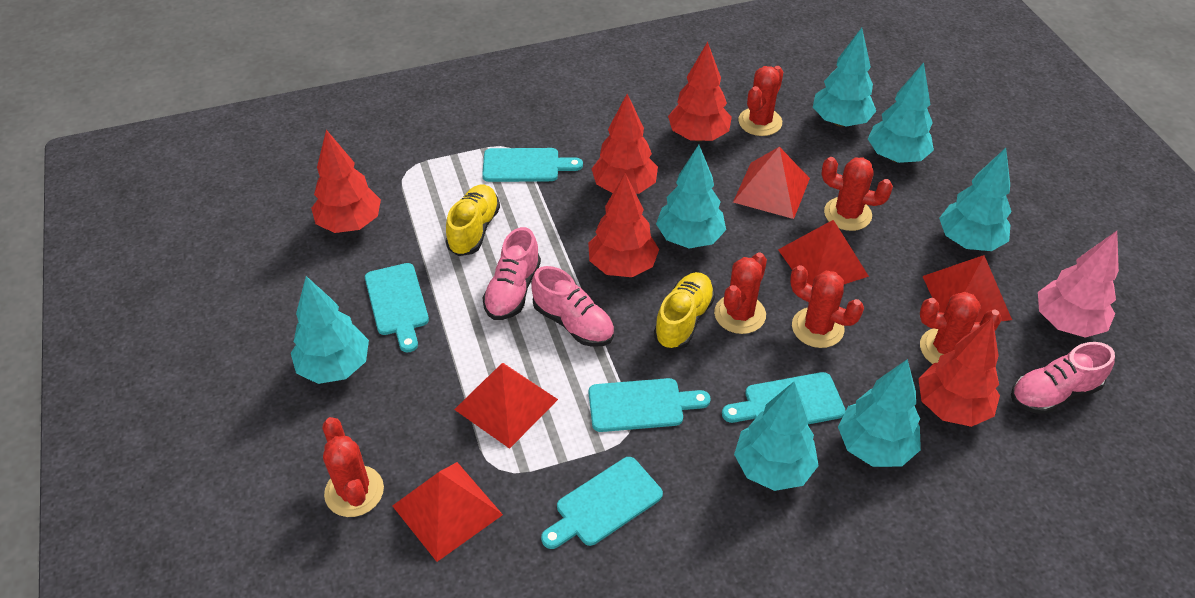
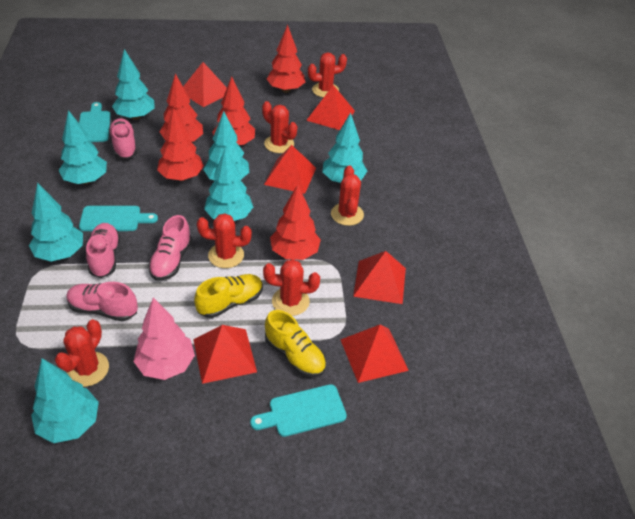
pink shoe: 3 -> 4
red pyramid: 5 -> 6
turquoise cutting board: 5 -> 3

